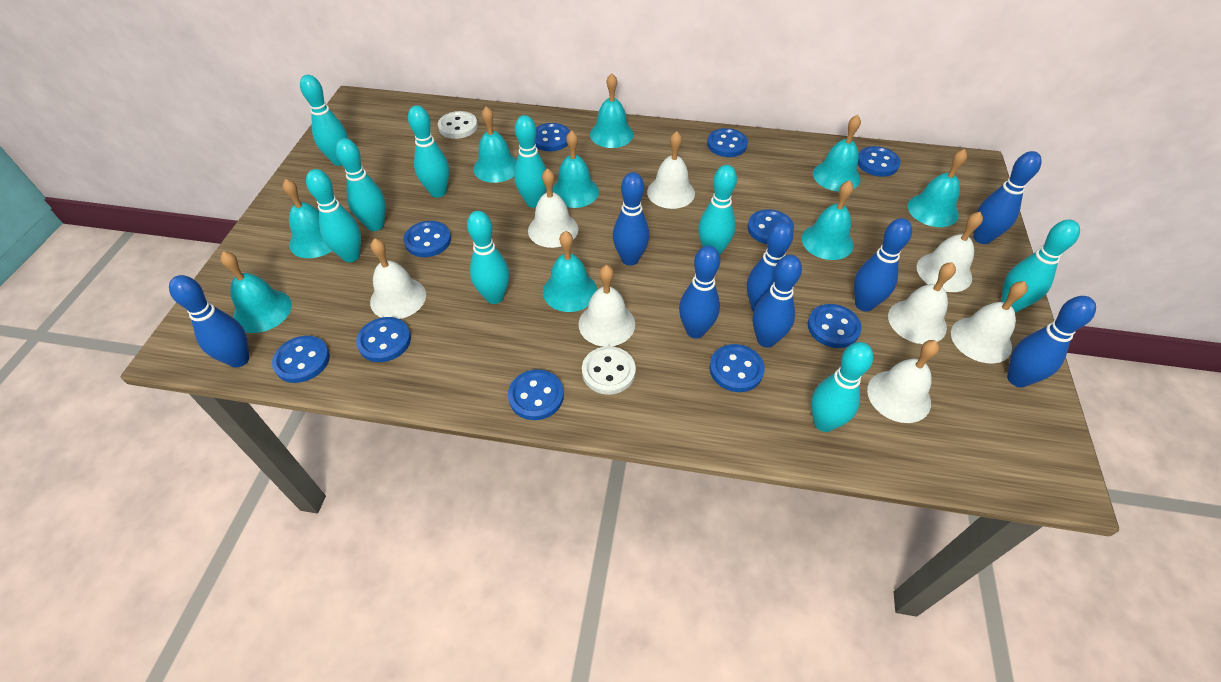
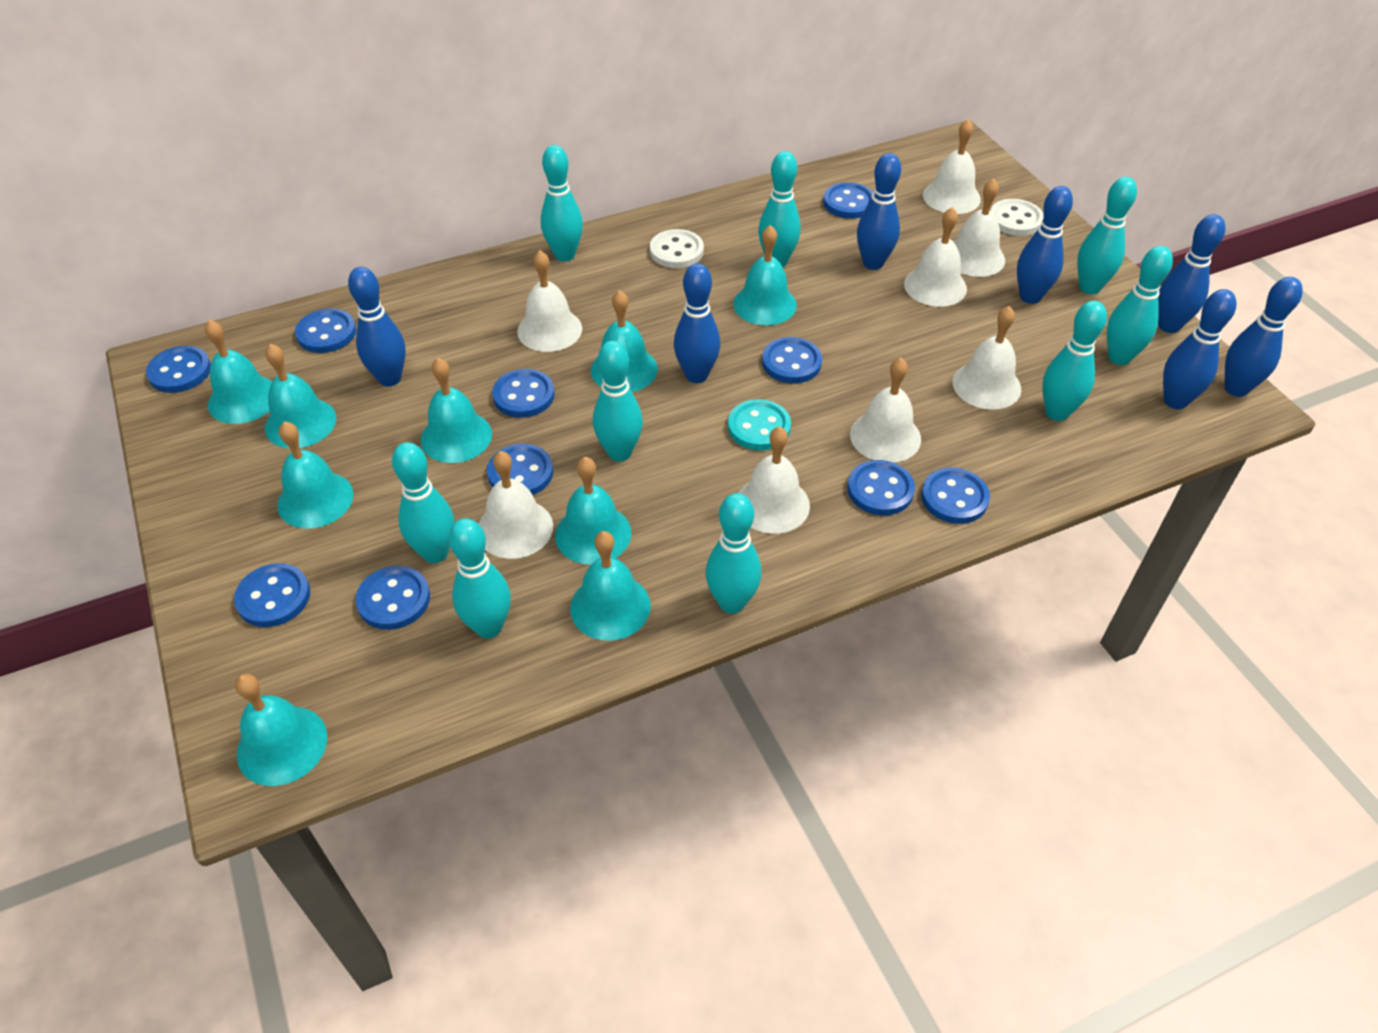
blue bowling pin: 8 -> 7
turquoise button: 0 -> 1

